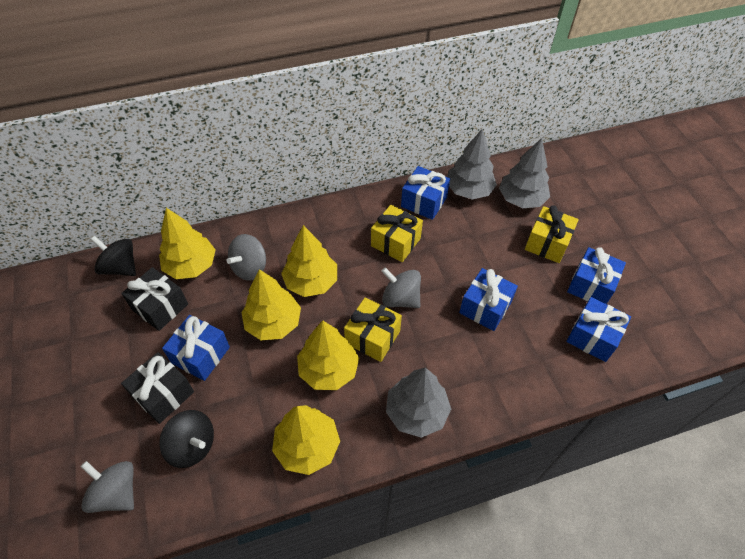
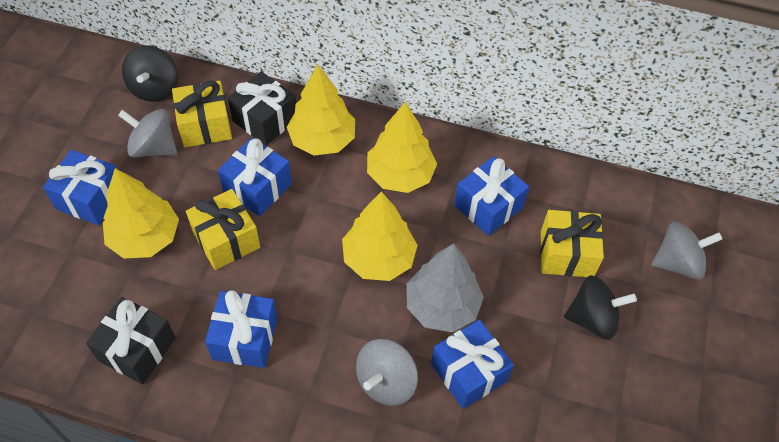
grey tree: 3 -> 1
yellow tree: 5 -> 4

